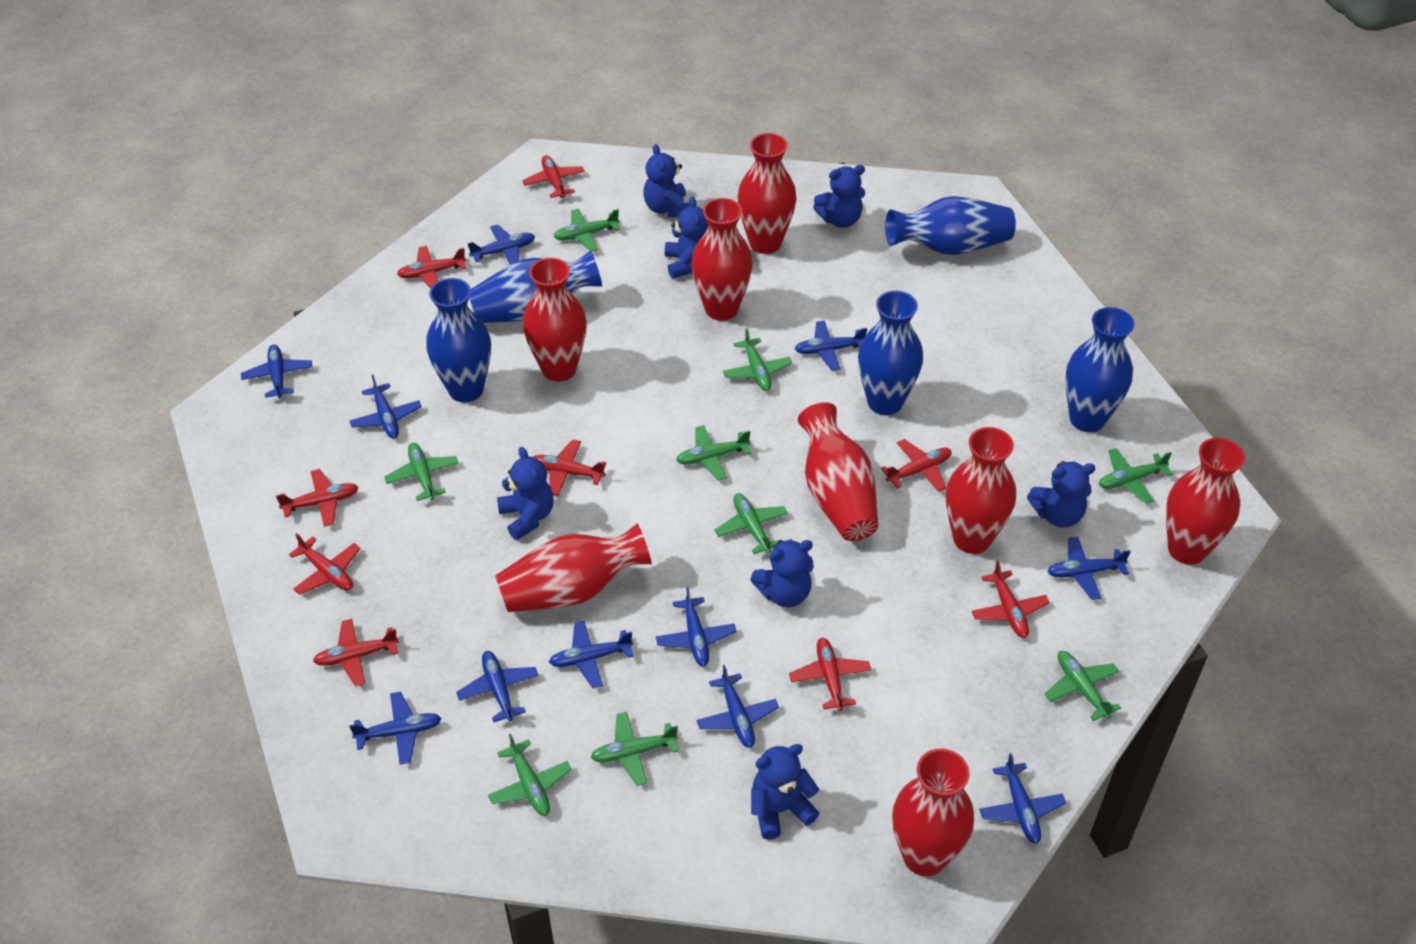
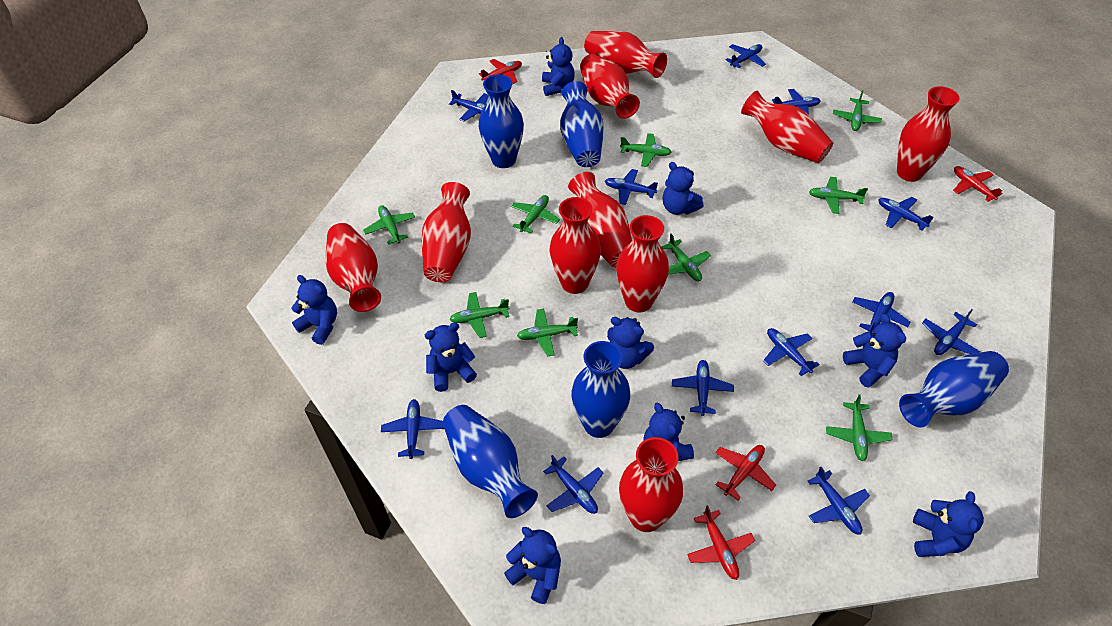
blue plane: 11 -> 12
blue teddy bear: 7 -> 9
red plane: 9 -> 4
red vase: 8 -> 10

